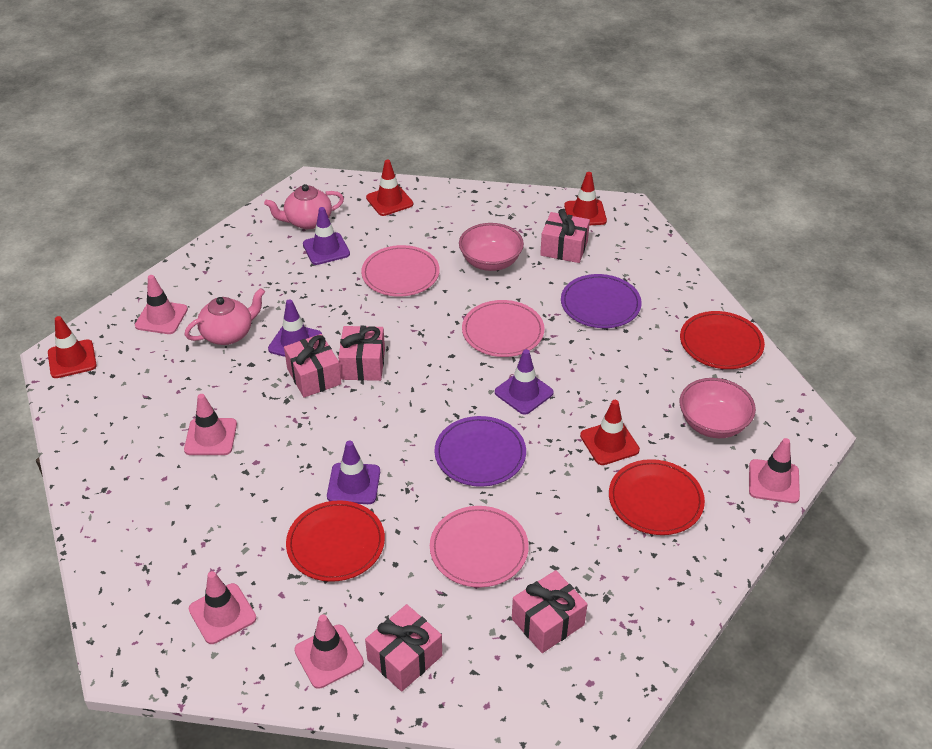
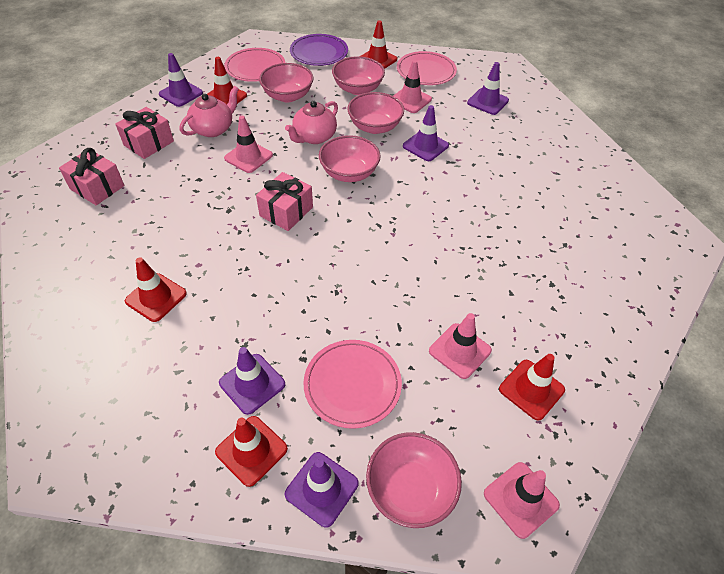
pink bowl: 2 -> 5
pink gift: 5 -> 3
pink traffic cone: 5 -> 4
purple plate: 2 -> 1
purple traffic cone: 4 -> 5
red plate: 3 -> 0
red traffic cone: 4 -> 5

